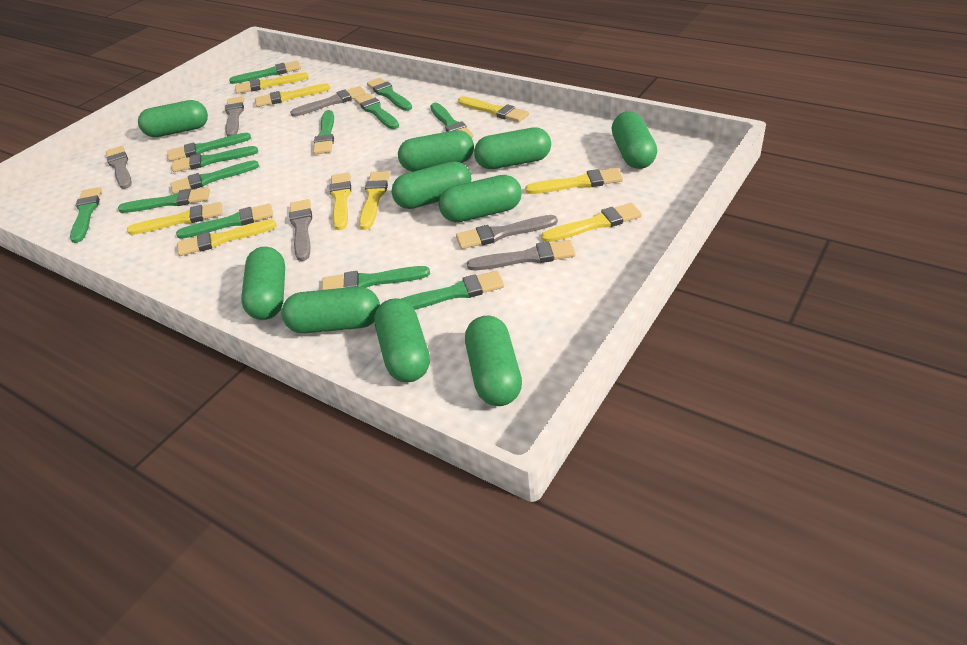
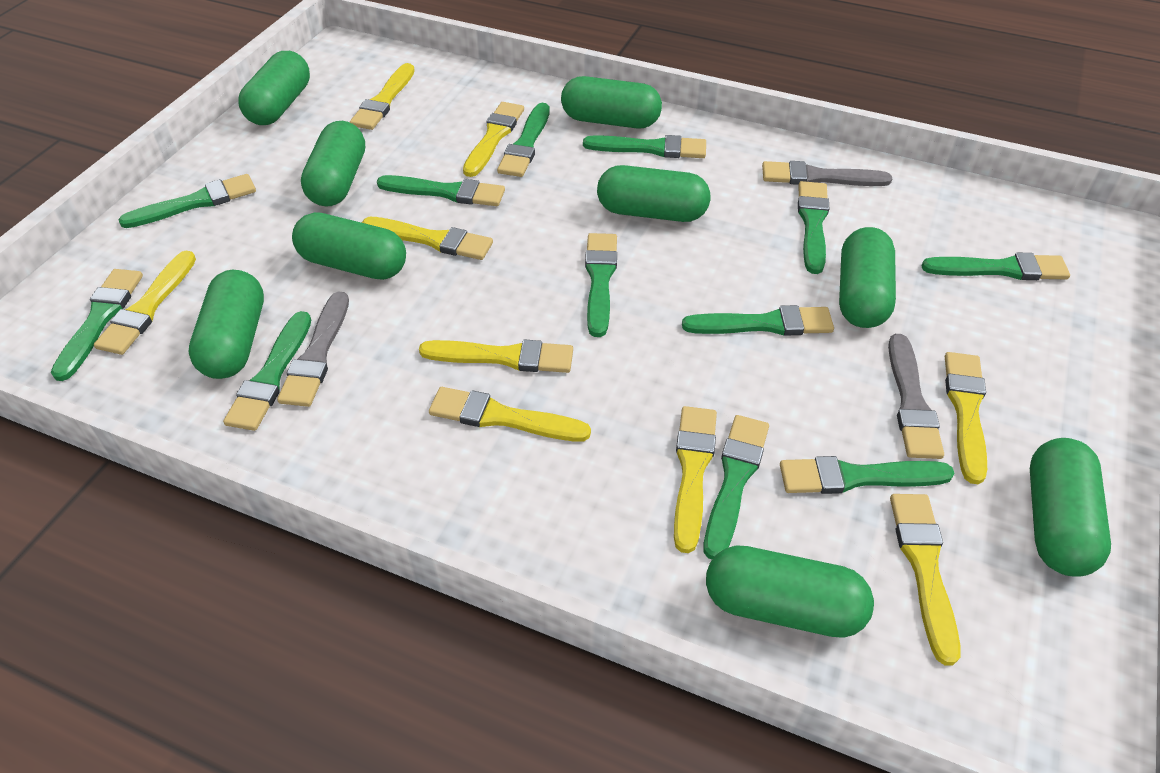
green brush: 13 -> 12
green capsule: 10 -> 9
grey brush: 6 -> 3

